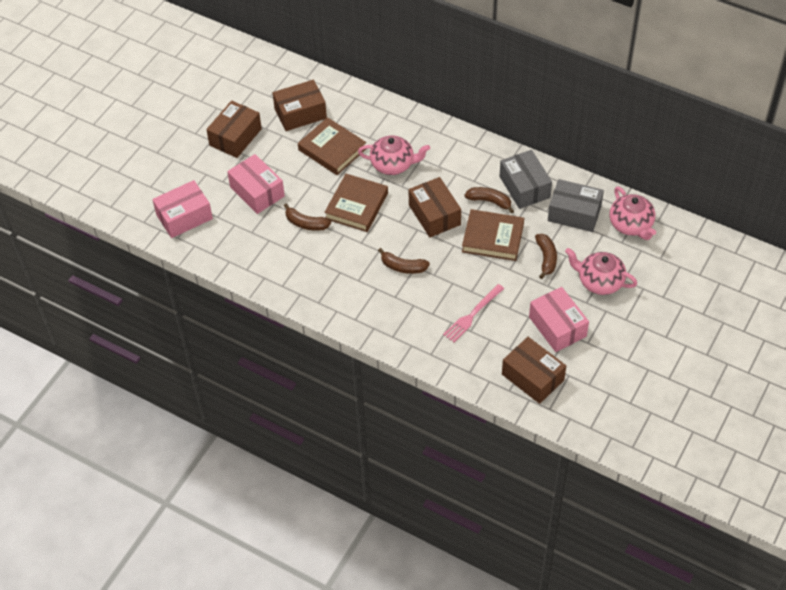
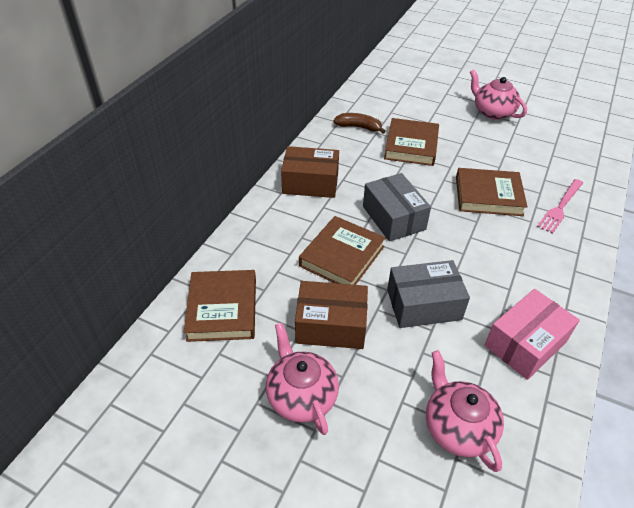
brown banana: 4 -> 1
brown book: 3 -> 4
brown box: 4 -> 2
pink box: 3 -> 1

